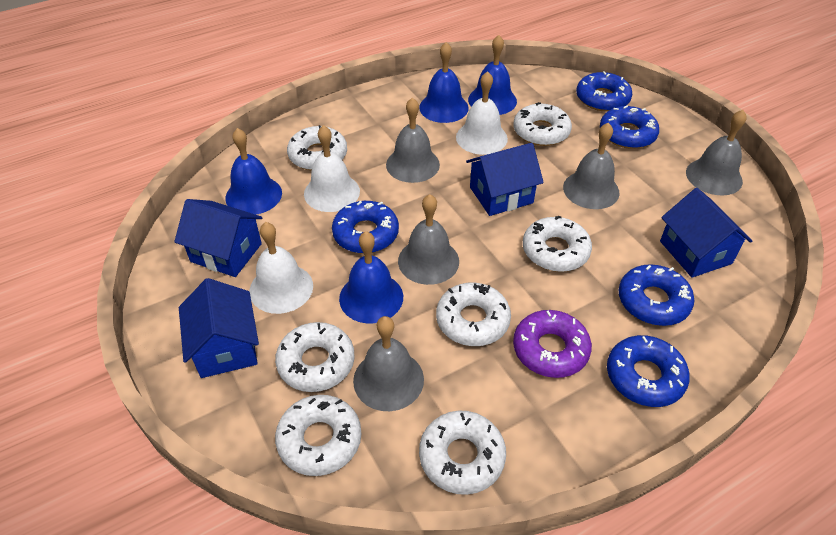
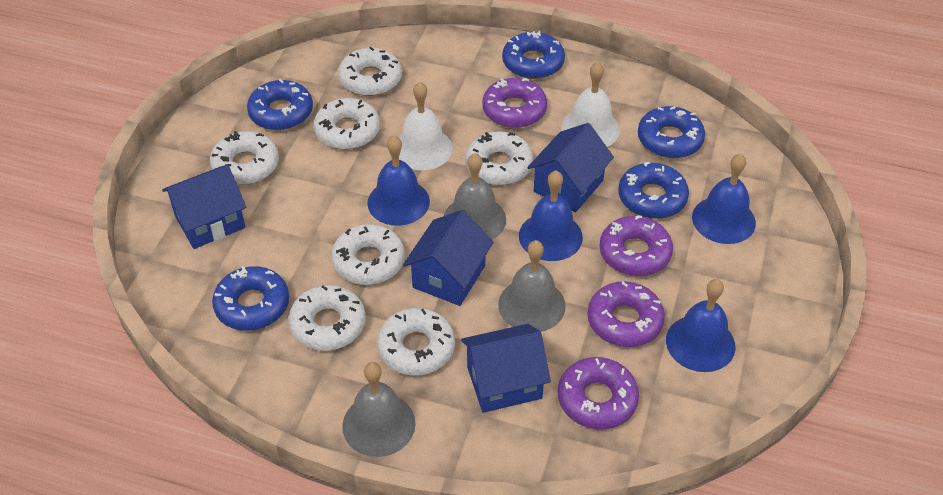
grey bell: 5 -> 3
purple donut: 1 -> 4
white bell: 3 -> 2

